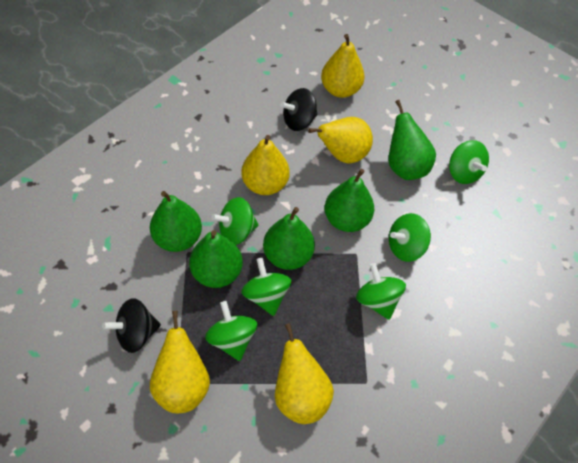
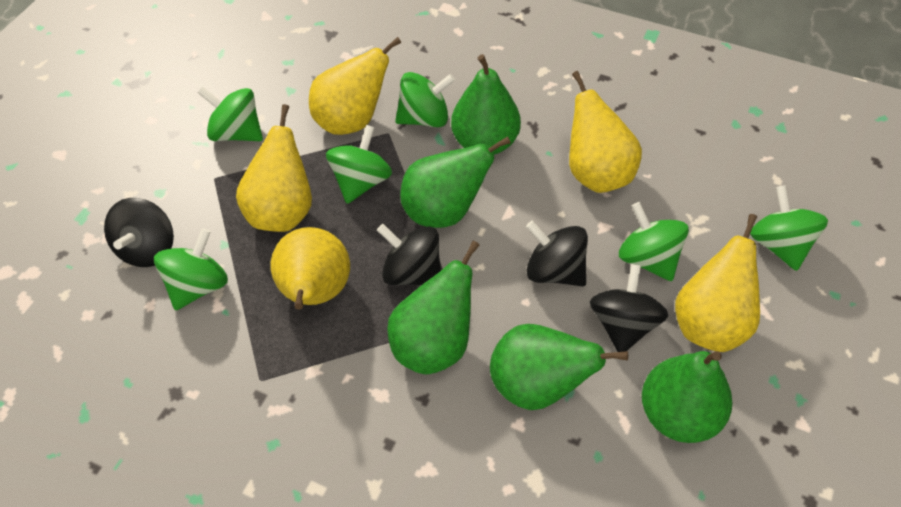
black spinning top: 2 -> 4

